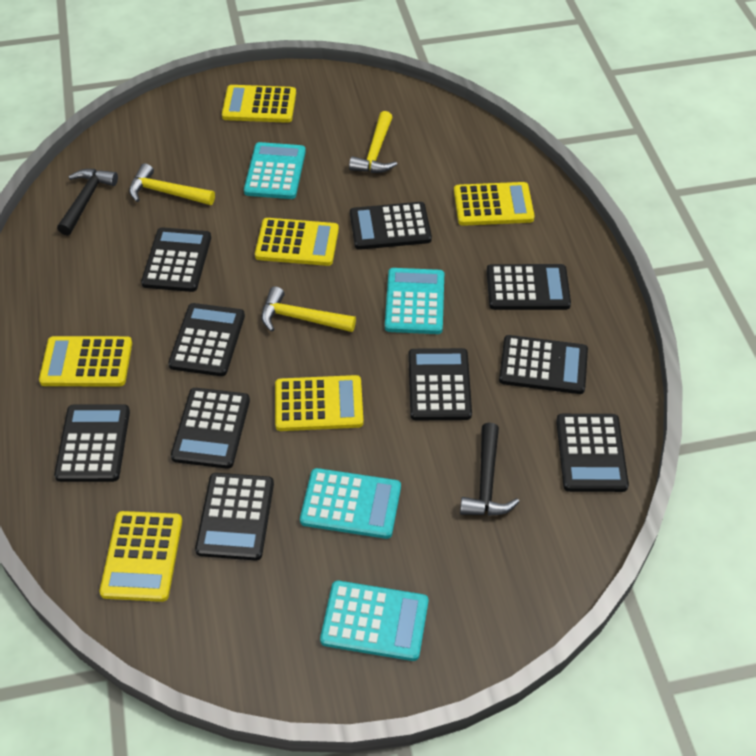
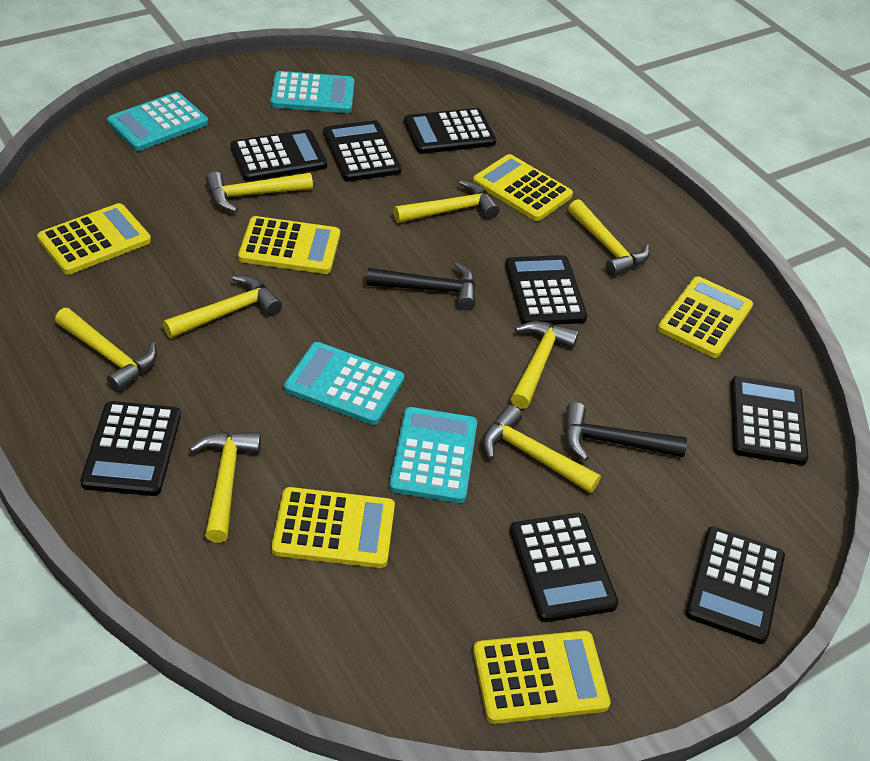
black calculator: 10 -> 8
yellow hammer: 3 -> 8

